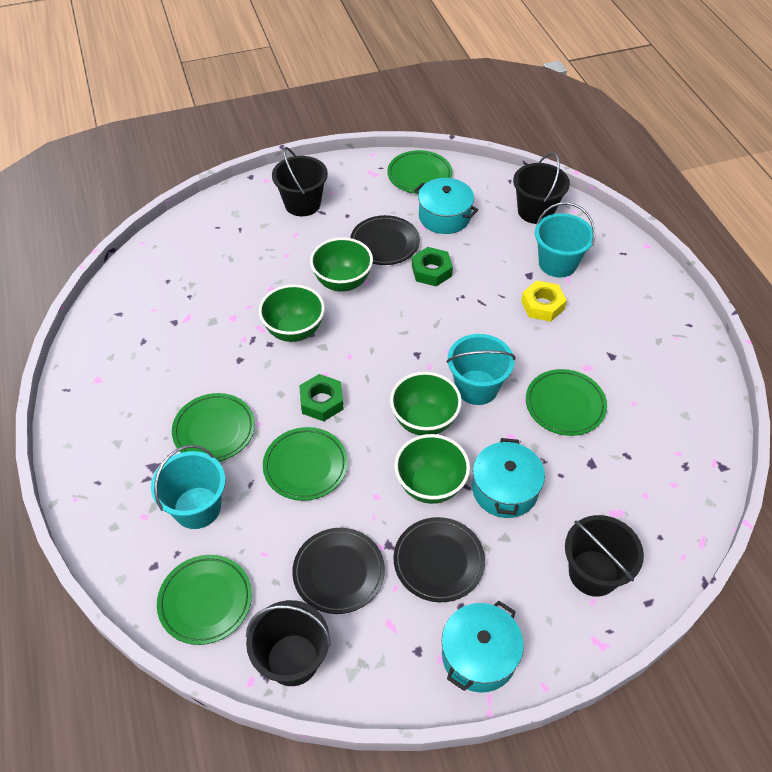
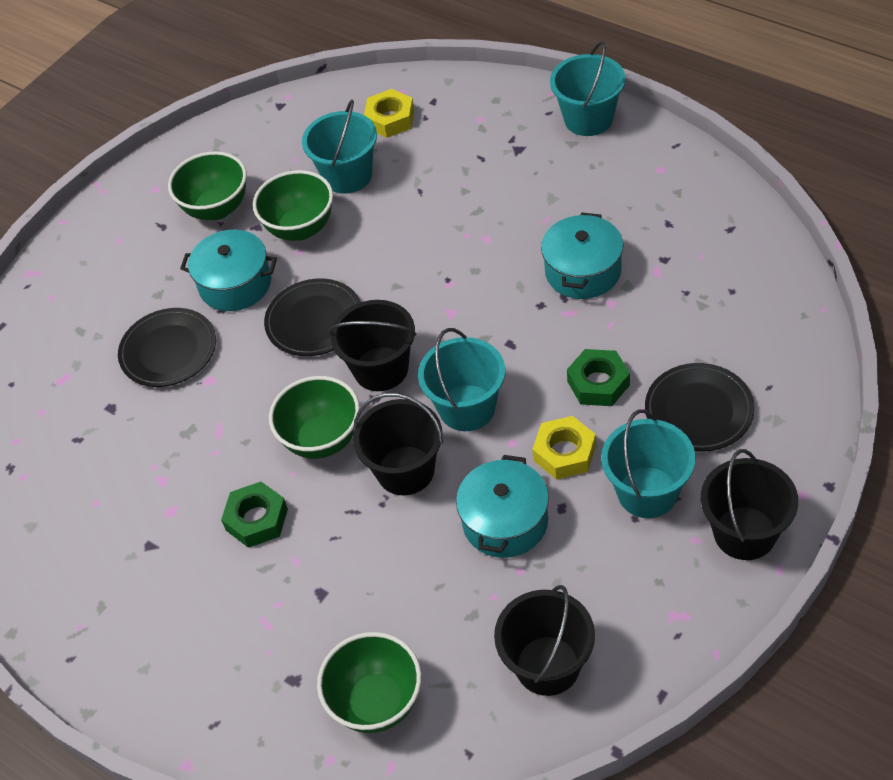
green plate: 5 -> 0
turquoise bucket: 3 -> 4
yellow nut: 1 -> 2

